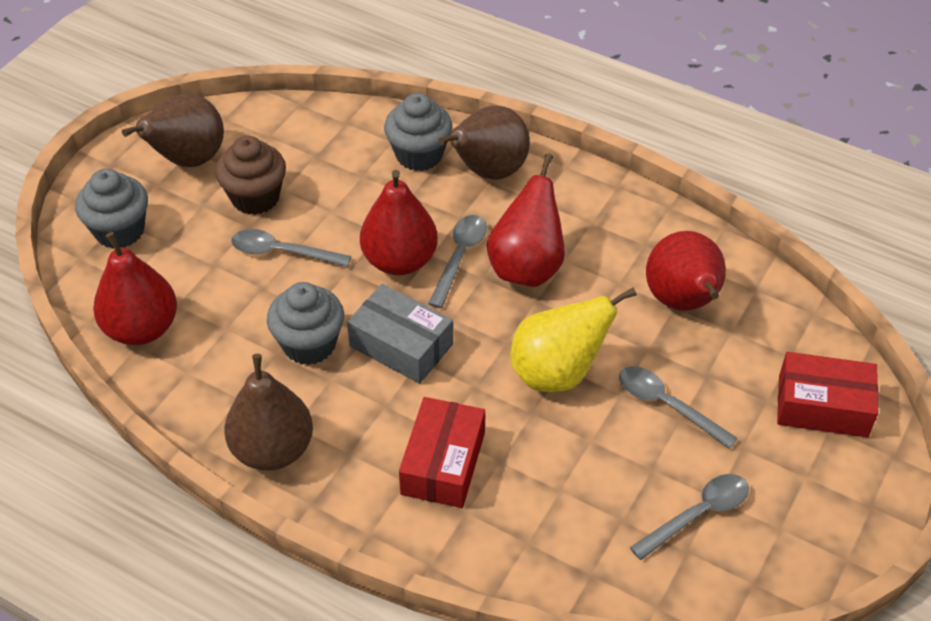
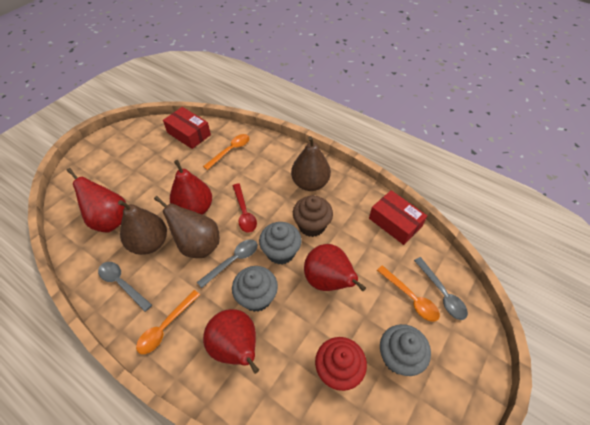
grey box: 1 -> 0
grey spoon: 4 -> 3
orange spoon: 0 -> 3
red cupcake: 0 -> 1
red spoon: 0 -> 1
yellow pear: 1 -> 0

